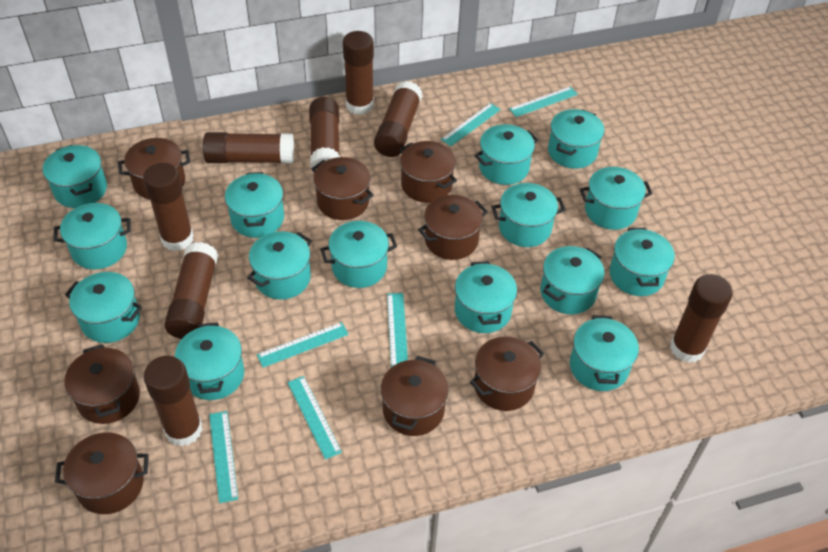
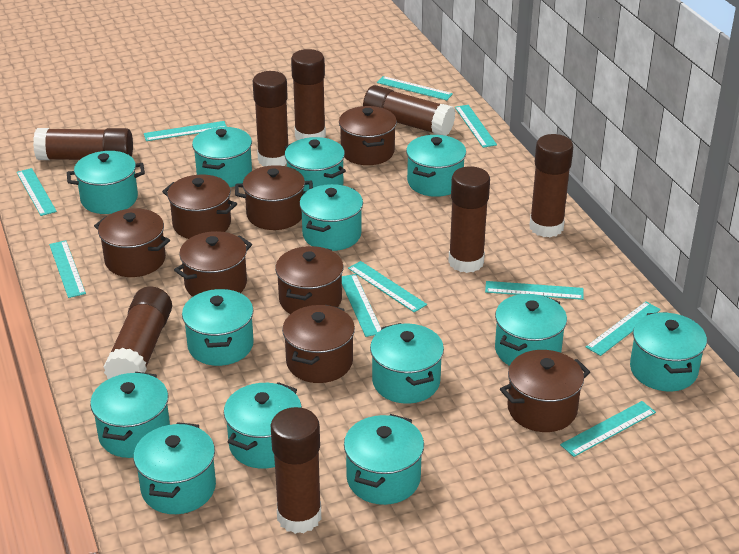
turquoise pot: 15 -> 13
turquoise ruler: 6 -> 10

